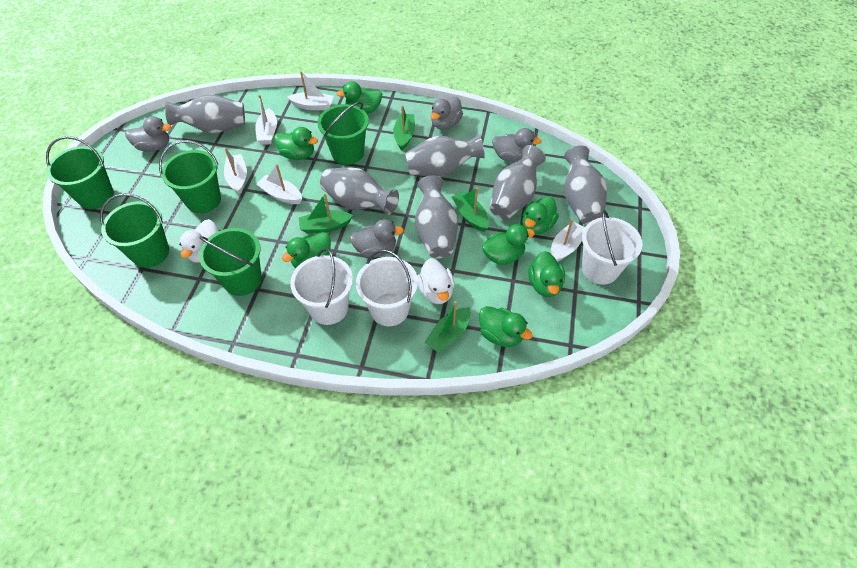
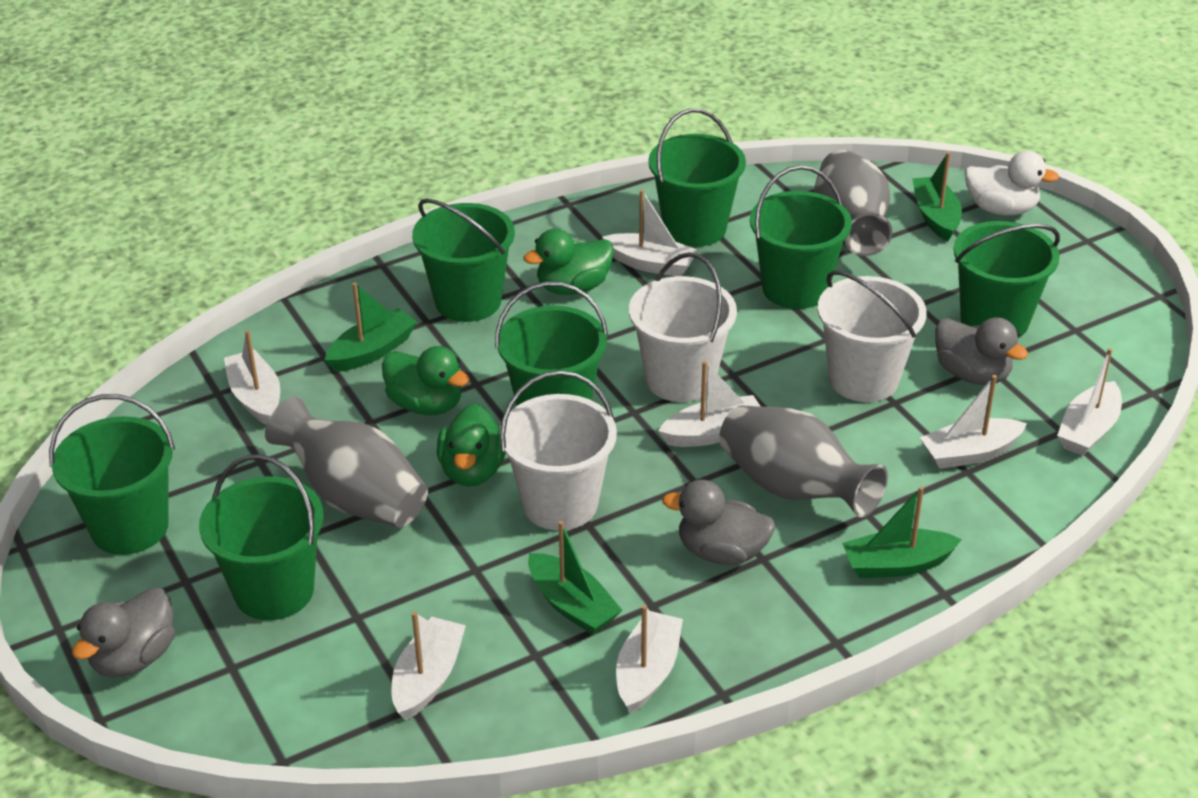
green bucket: 5 -> 7
green duck: 7 -> 3
grey duck: 4 -> 3
grey vase: 6 -> 3
white boat: 5 -> 7
white duck: 2 -> 1

